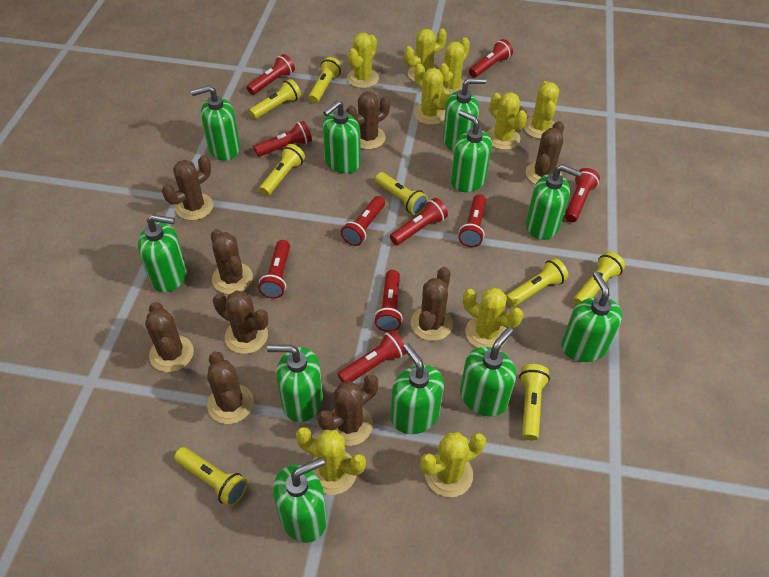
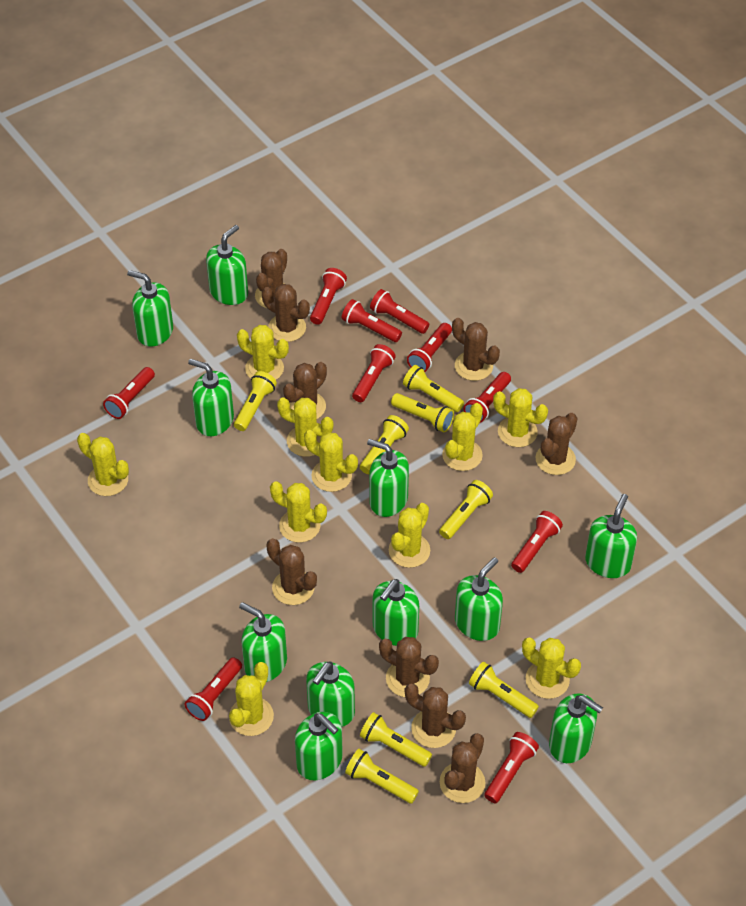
yellow cactus: 9 -> 10

